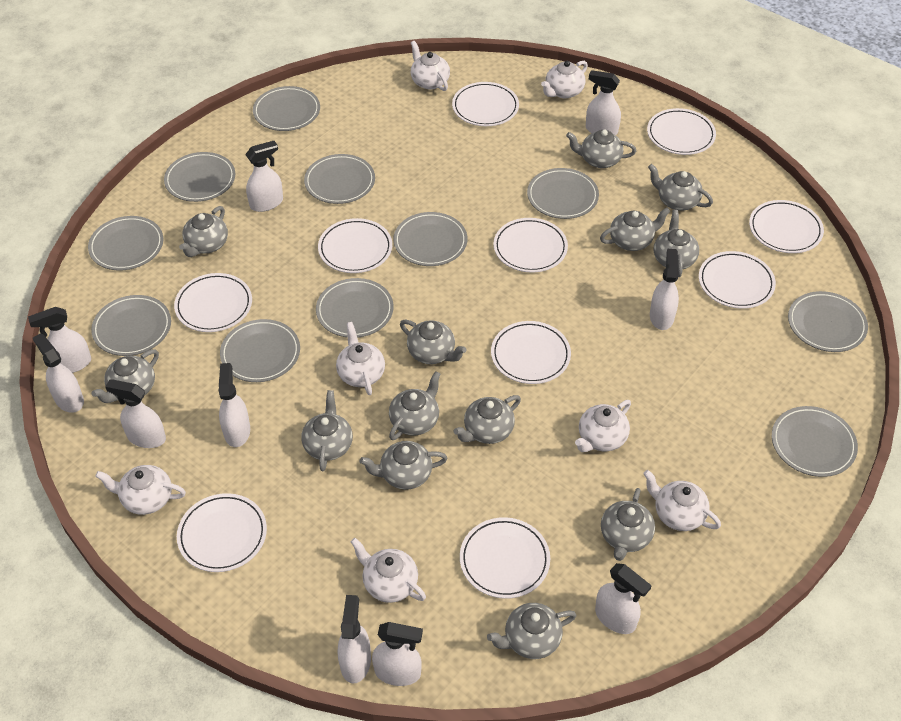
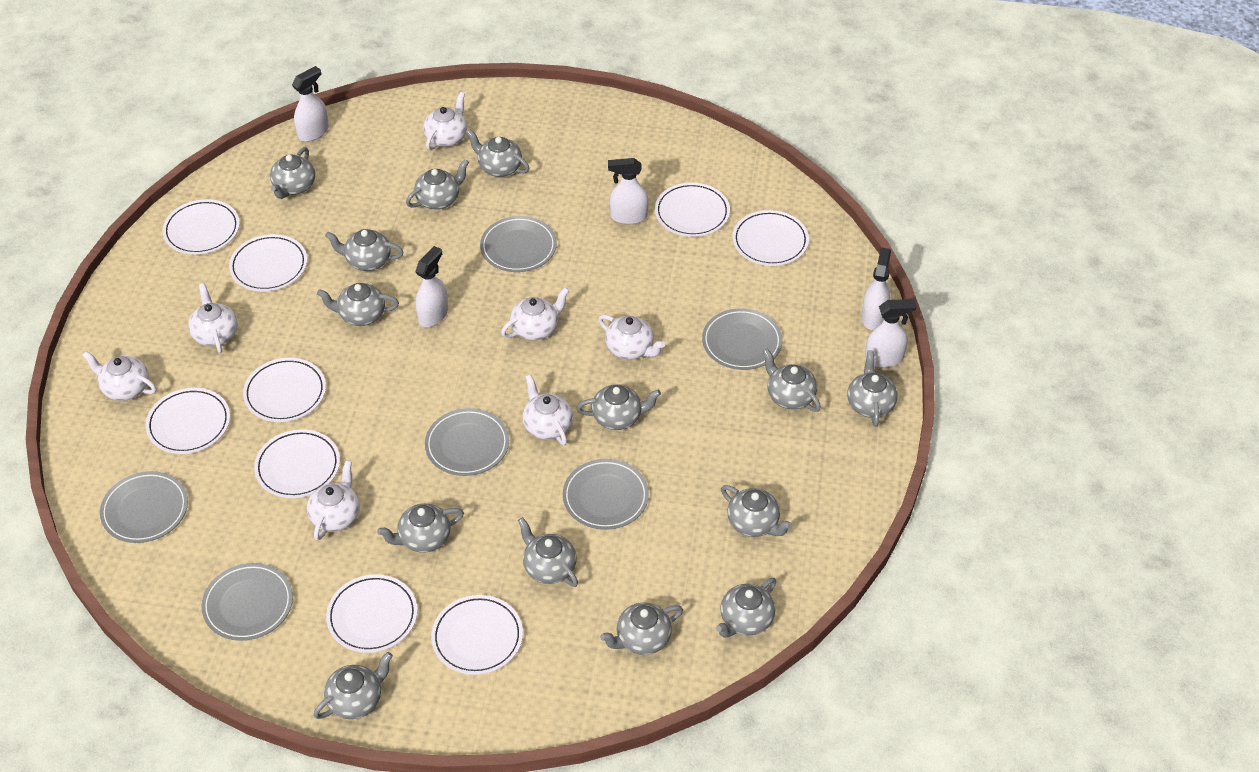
grey plate: 11 -> 6
grey teapot: 13 -> 14
white plate: 10 -> 9
white spray bottle: 10 -> 5

